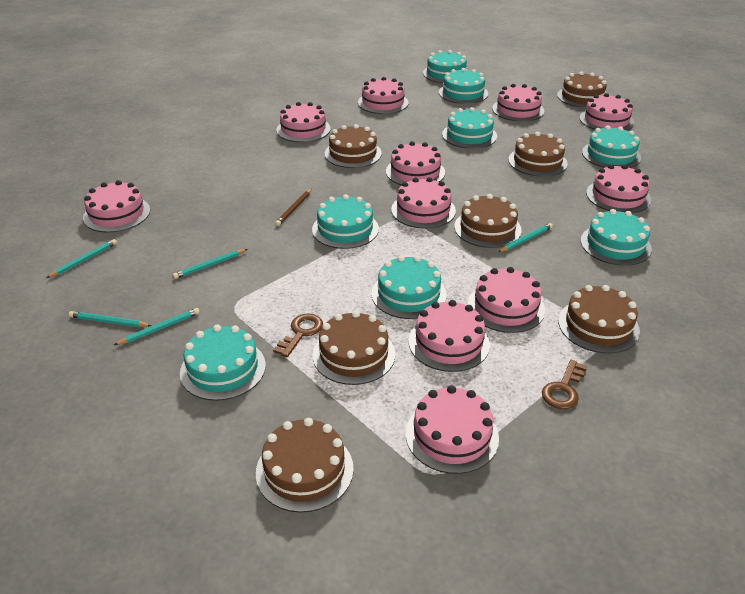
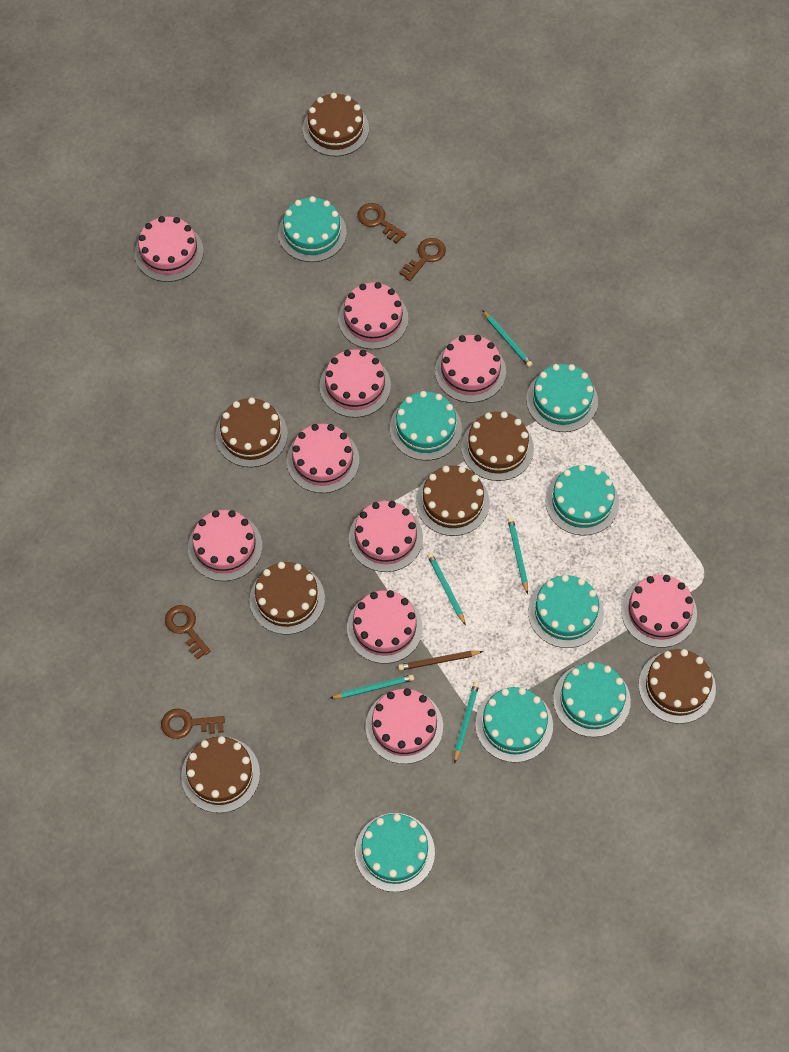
brown key: 2 -> 4
pink cake: 11 -> 10

